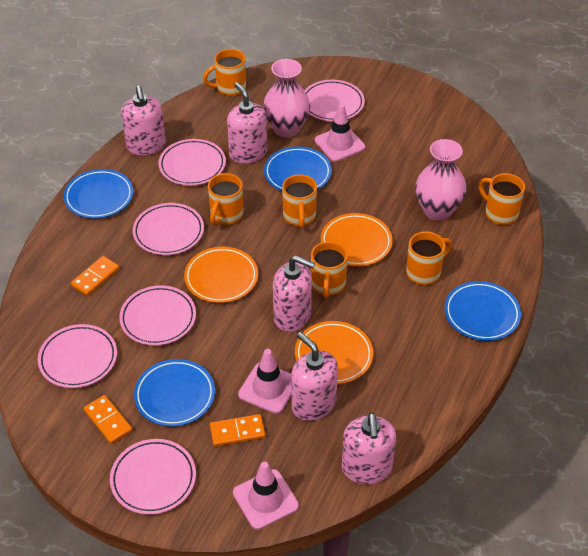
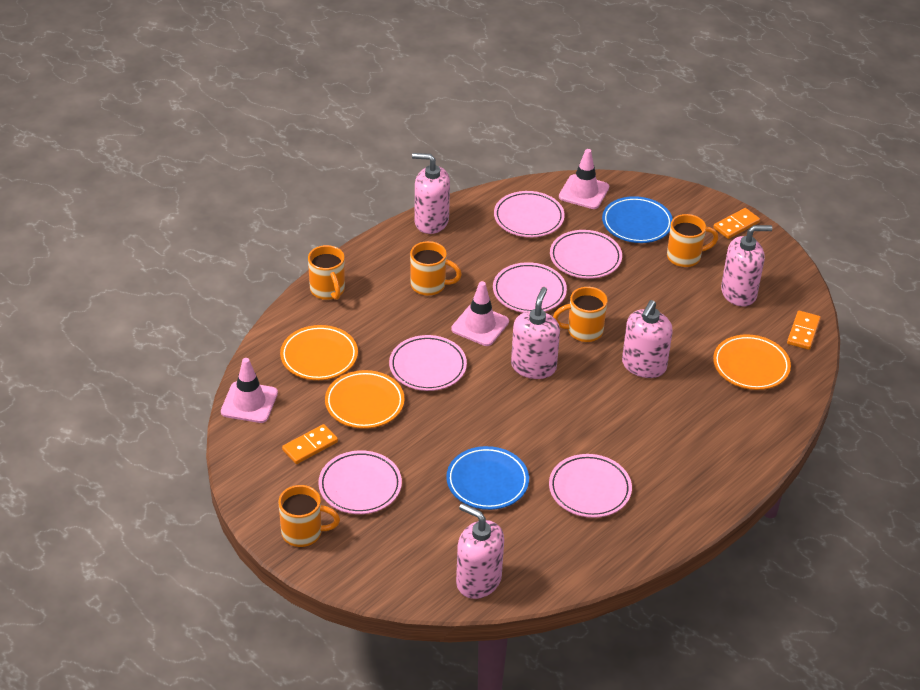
blue plate: 4 -> 2
orange mug: 6 -> 5
pink vase: 2 -> 0

